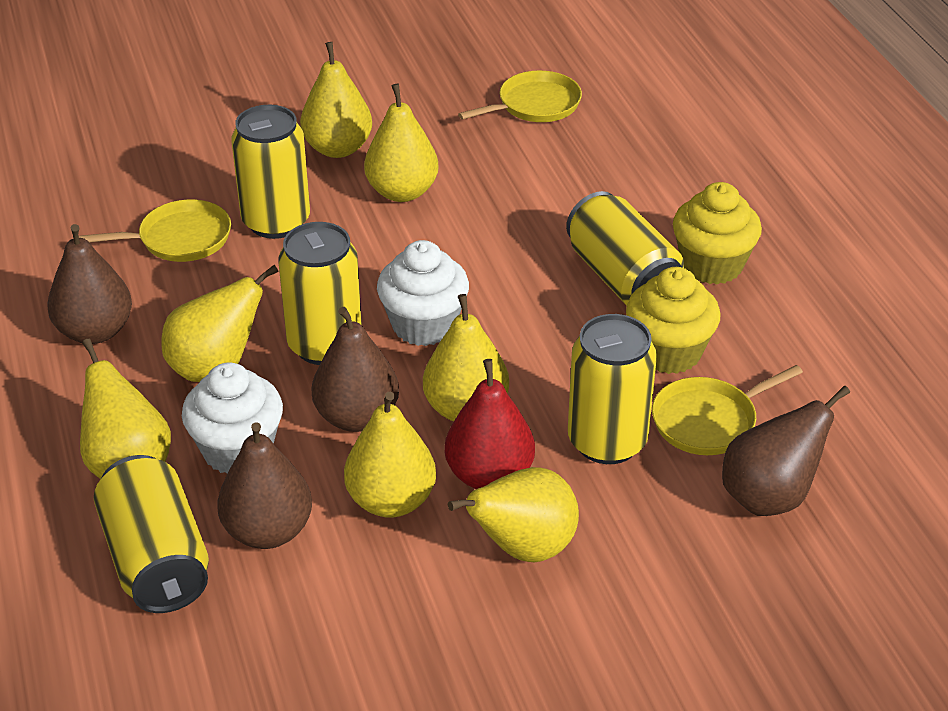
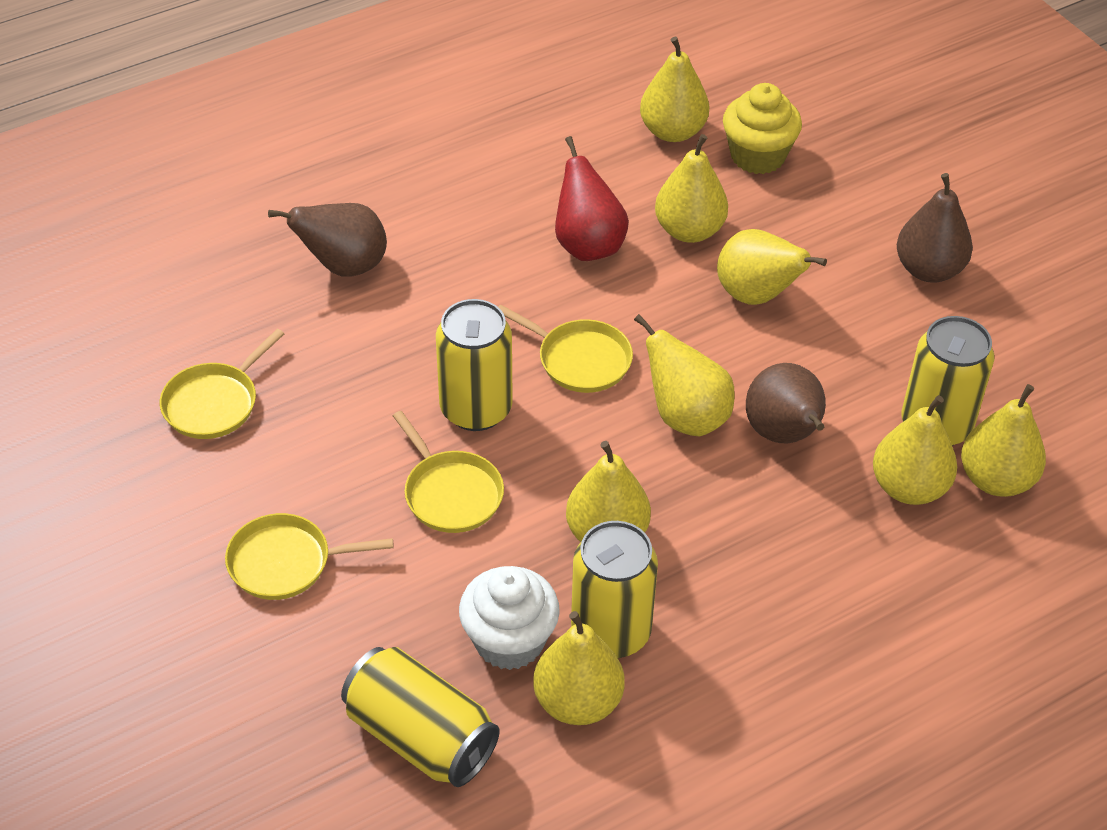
brown pear: 4 -> 3
white cupcake: 2 -> 1
yellow can: 5 -> 4
yellow cupcake: 2 -> 1
yellow pan: 3 -> 4
yellow pear: 7 -> 8

